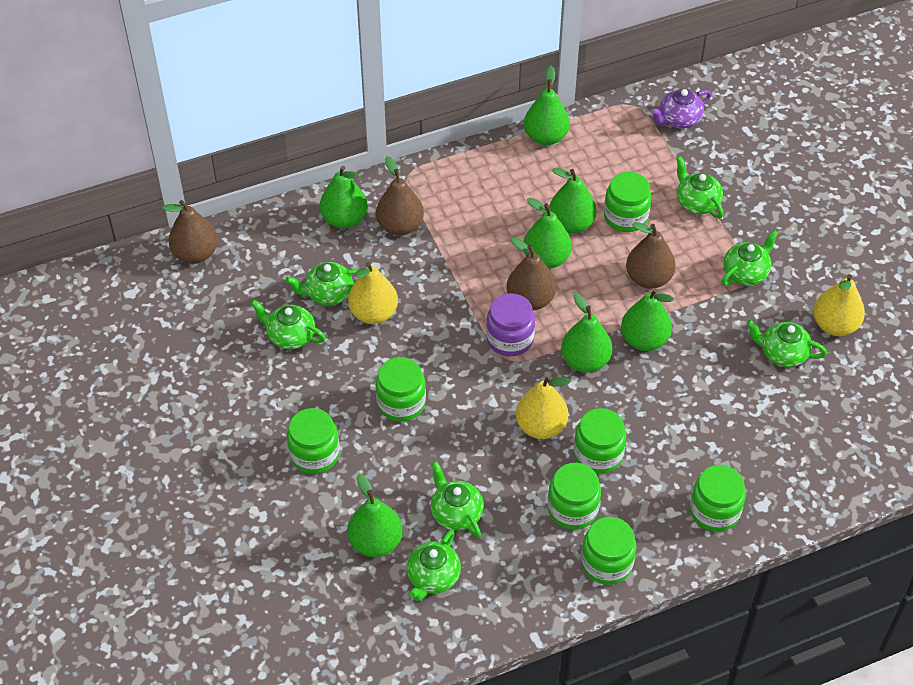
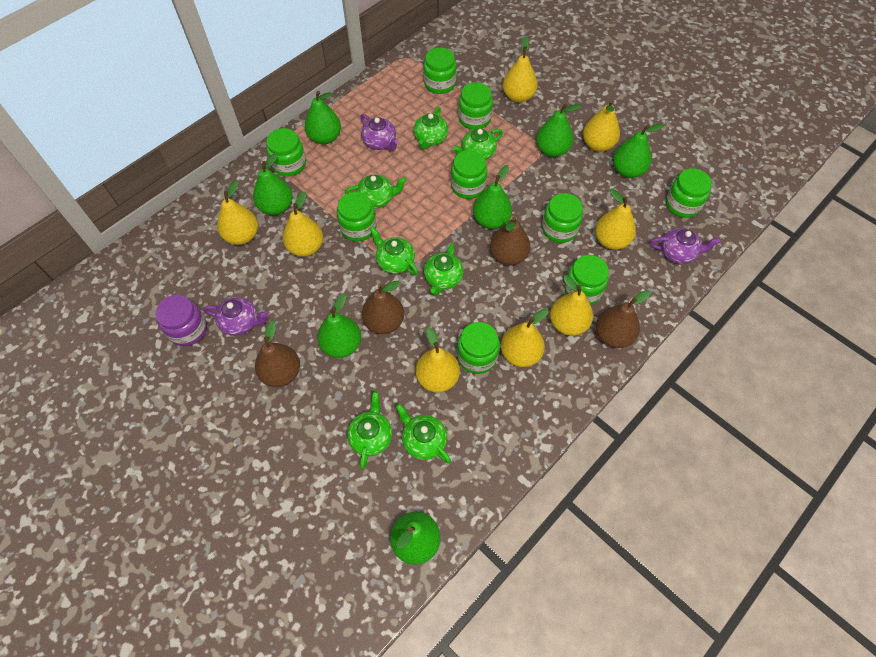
green jar: 7 -> 9
purple teapot: 1 -> 3
yellow pear: 3 -> 8

